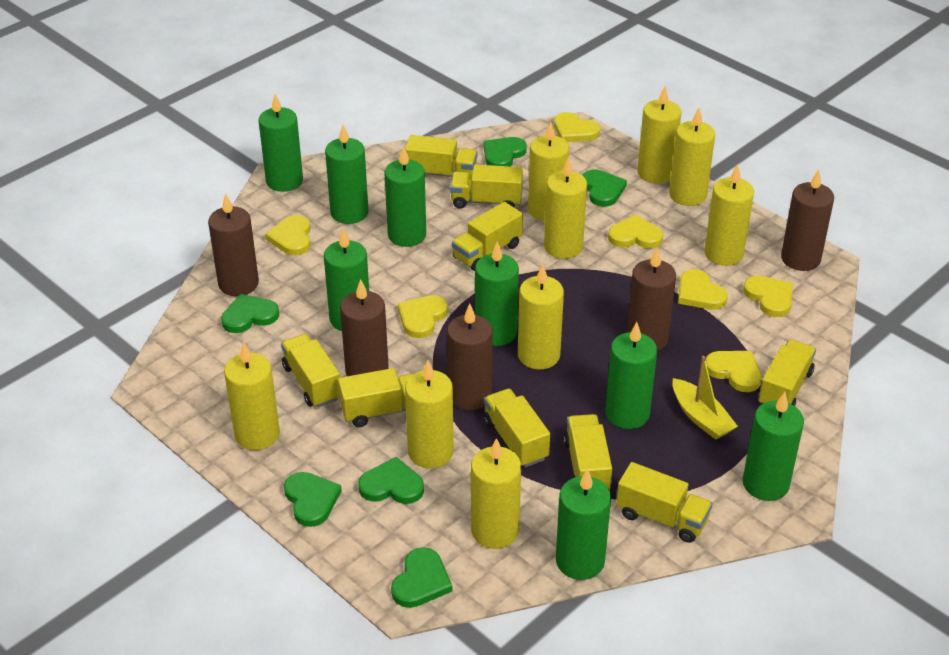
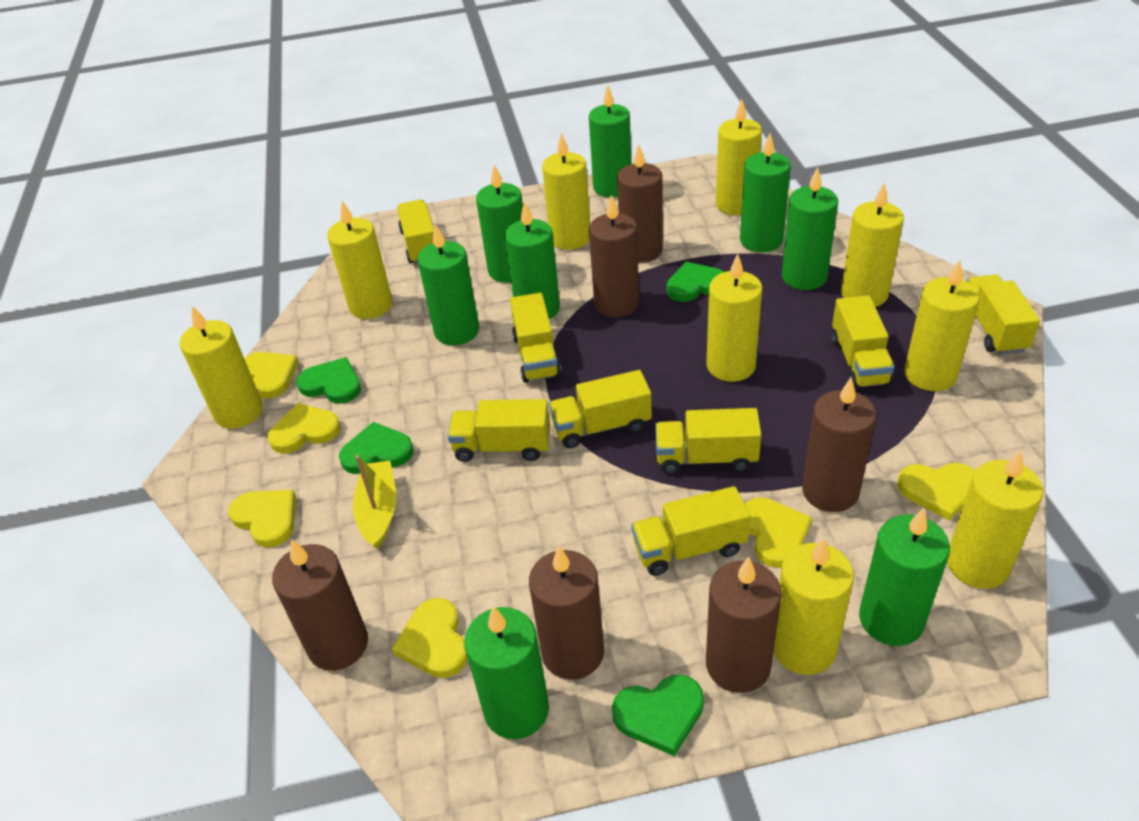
brown candle: 5 -> 6
green heart: 6 -> 4
yellow heart: 7 -> 6
yellow truck: 9 -> 8

